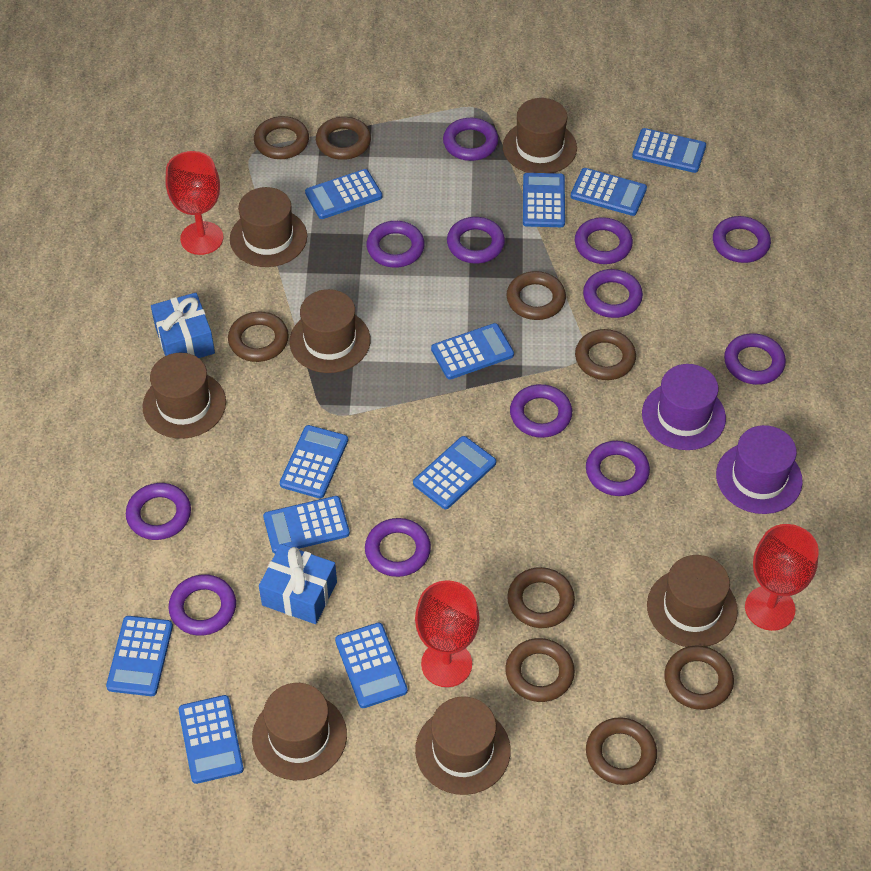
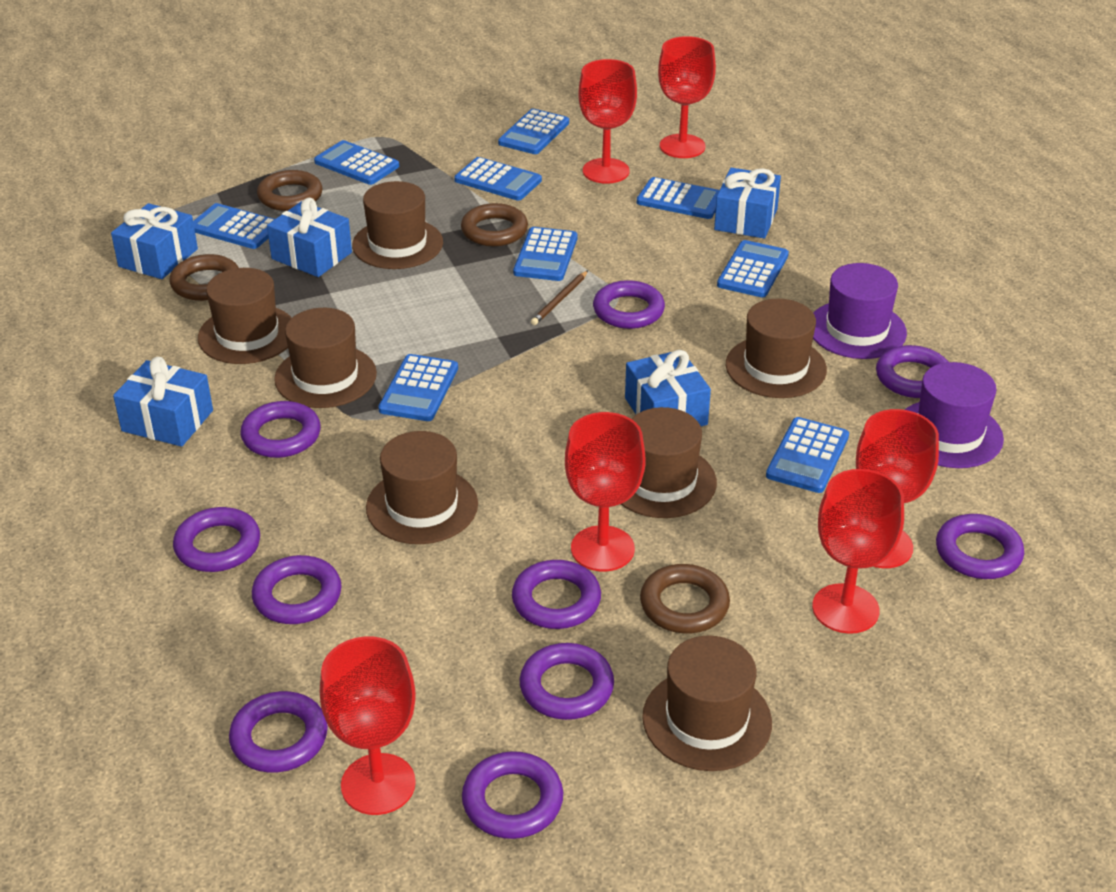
blue calculator: 11 -> 9
blue gift: 2 -> 5
brown pencil: 0 -> 1
brown ring: 9 -> 4
purple ring: 12 -> 10
red goblet: 3 -> 6

